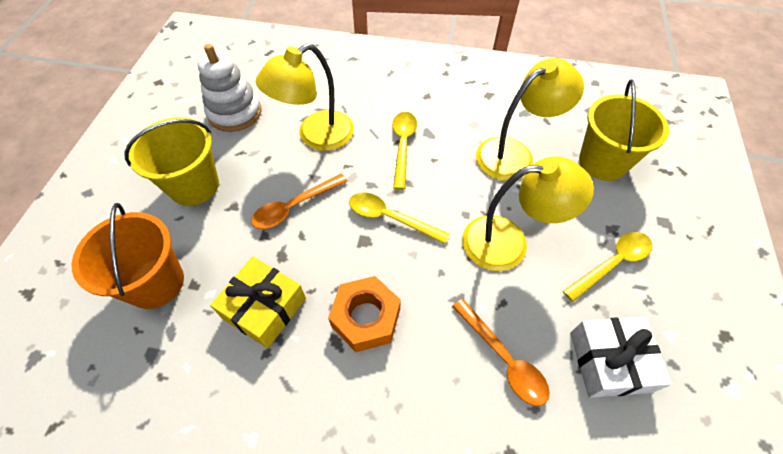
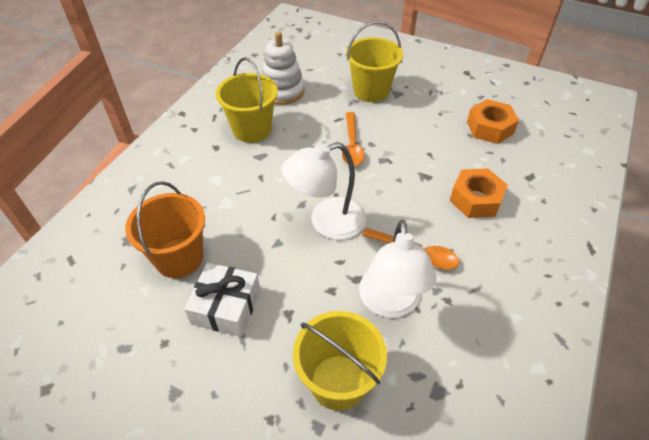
orange nut: 1 -> 2
white lamp: 0 -> 2
yellow bucket: 2 -> 3
yellow gift: 1 -> 0
yellow lamp: 3 -> 0
yellow spoon: 3 -> 0

